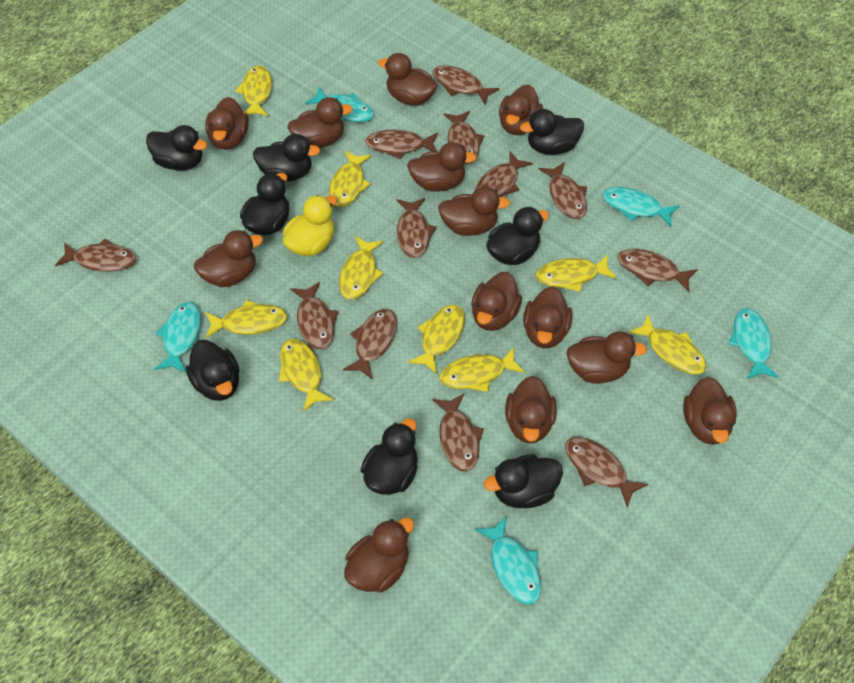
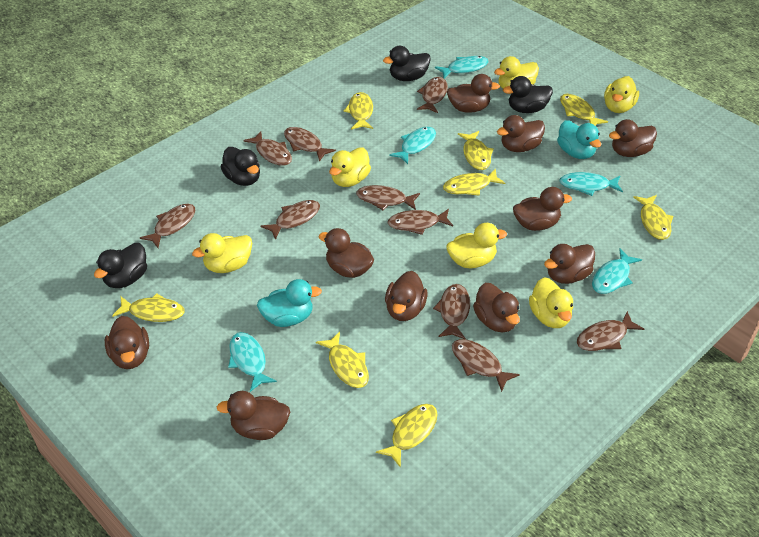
black duck: 8 -> 4
brown duck: 13 -> 10
brown fish: 12 -> 10
turquoise duck: 0 -> 2
yellow duck: 1 -> 6
yellow fish: 9 -> 8

